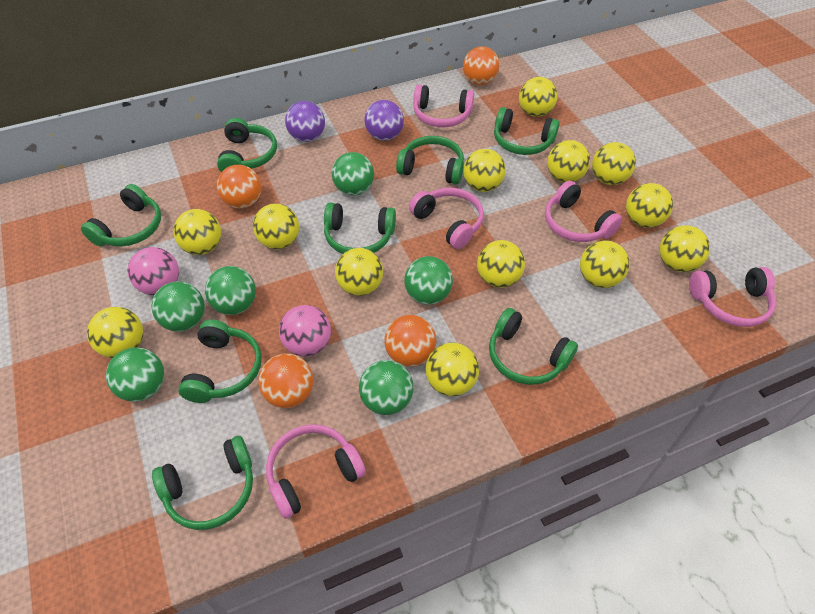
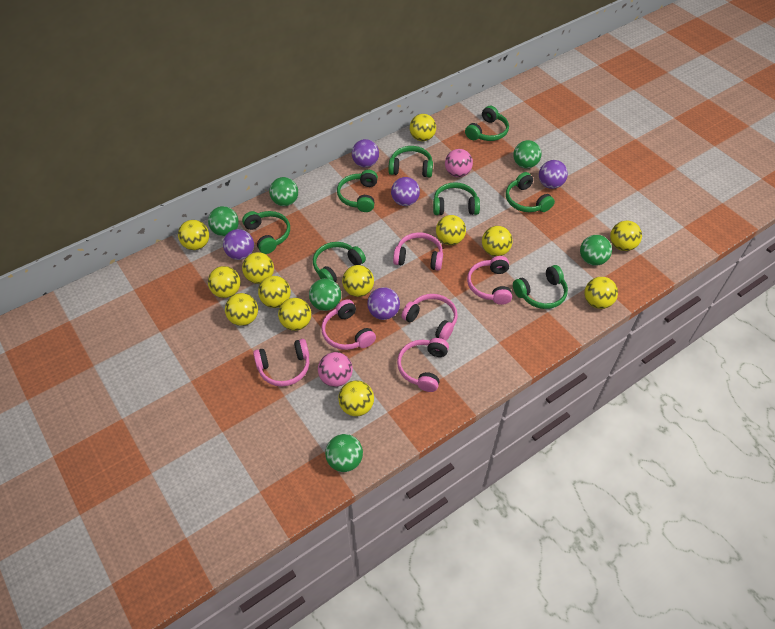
orange ball: 4 -> 0
pink headphones: 5 -> 6
purple ball: 2 -> 5

